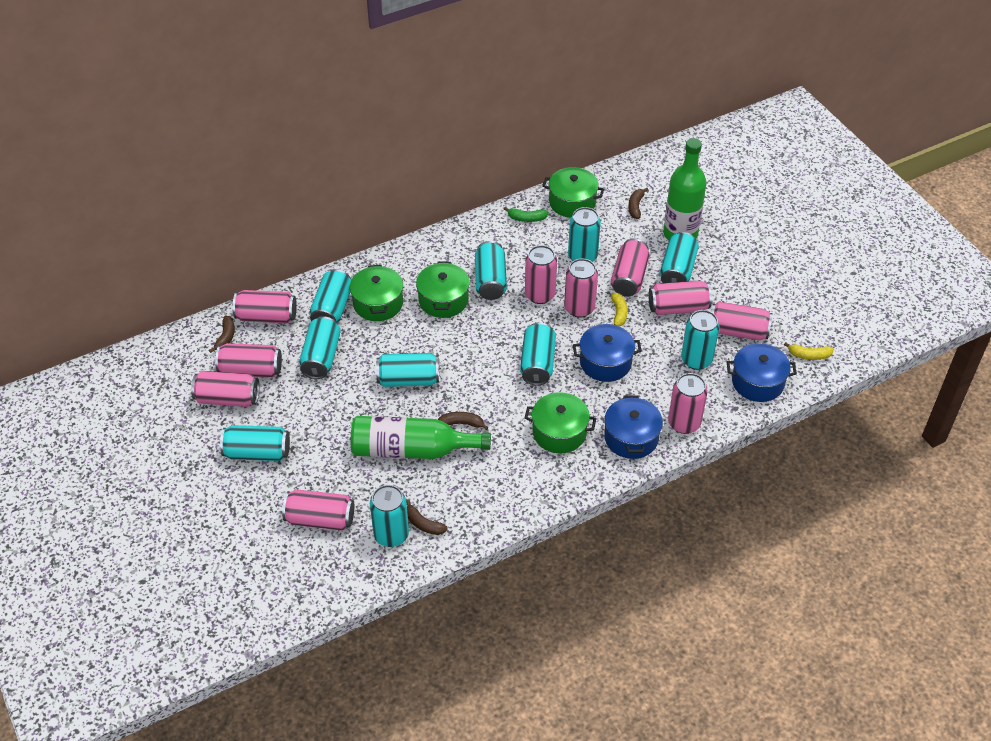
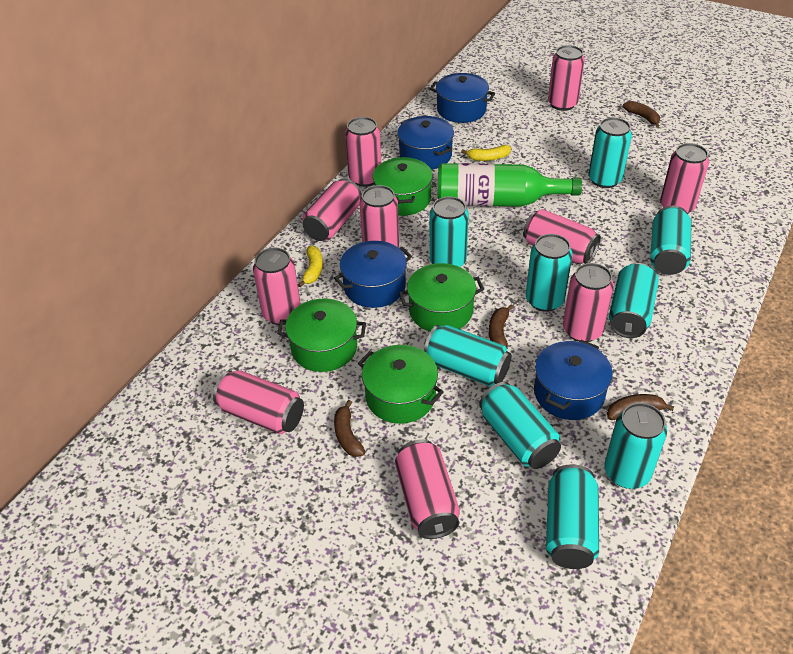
blue pot: 3 -> 4
green banana: 1 -> 0
green bottle: 2 -> 1
turquoise can: 10 -> 9

